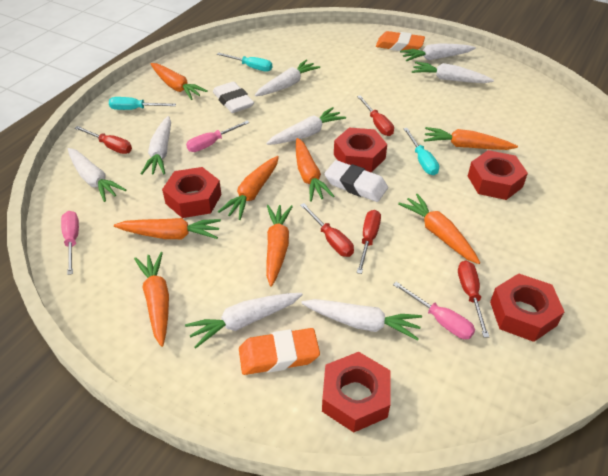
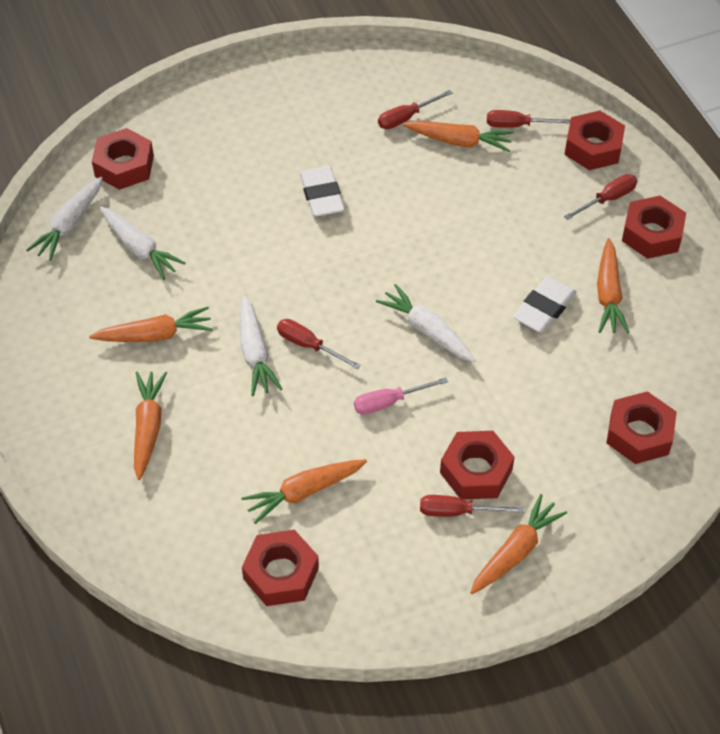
orange carrot: 8 -> 6
orange eraser: 2 -> 0
pink screwdriver: 3 -> 1
red nut: 5 -> 6
turquoise screwdriver: 3 -> 0
white carrot: 8 -> 4

